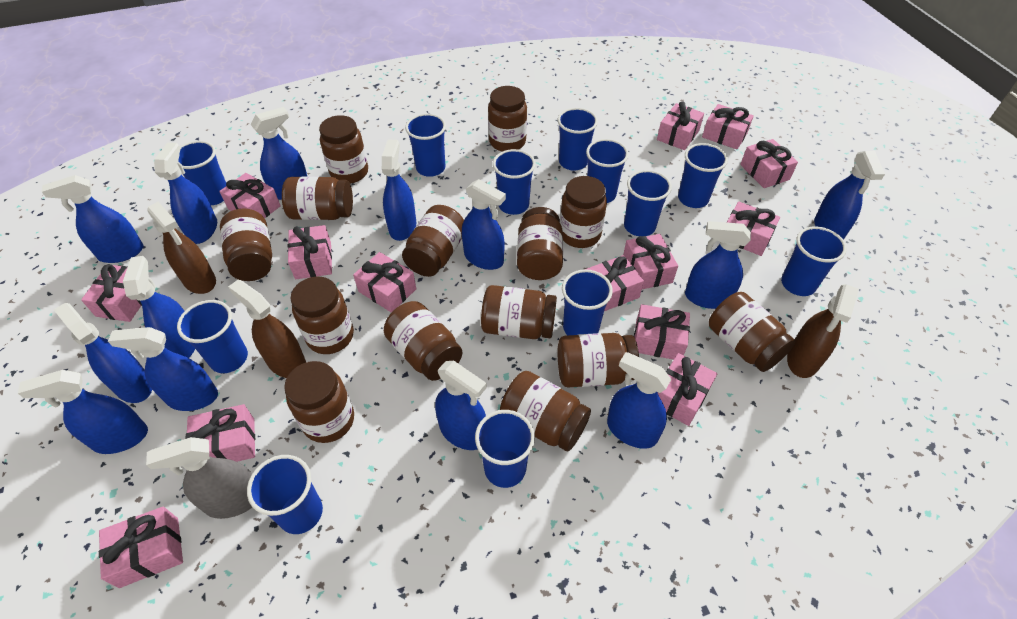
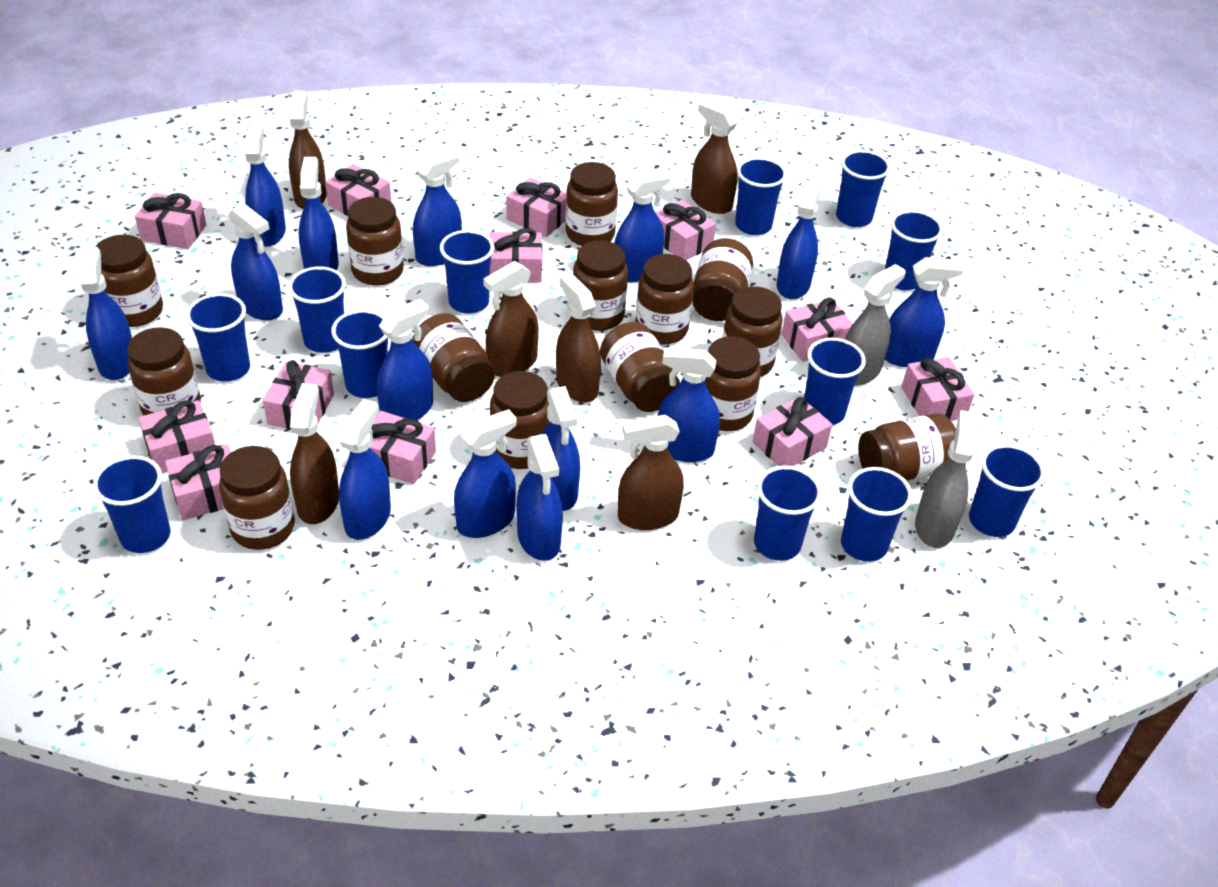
blue spray bottle: 13 -> 14
brown spray bottle: 3 -> 6
grey spray bottle: 1 -> 2
pink gift: 14 -> 12

